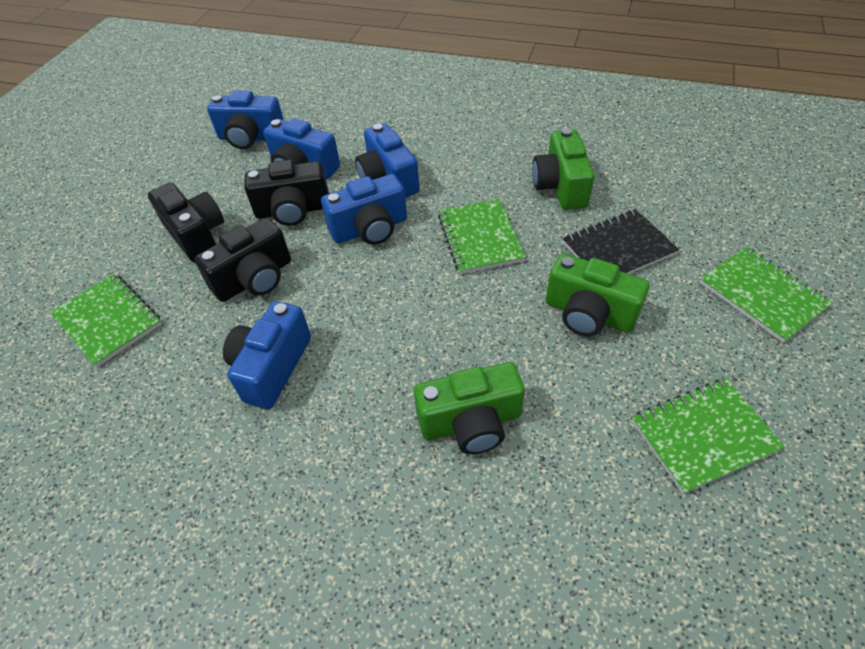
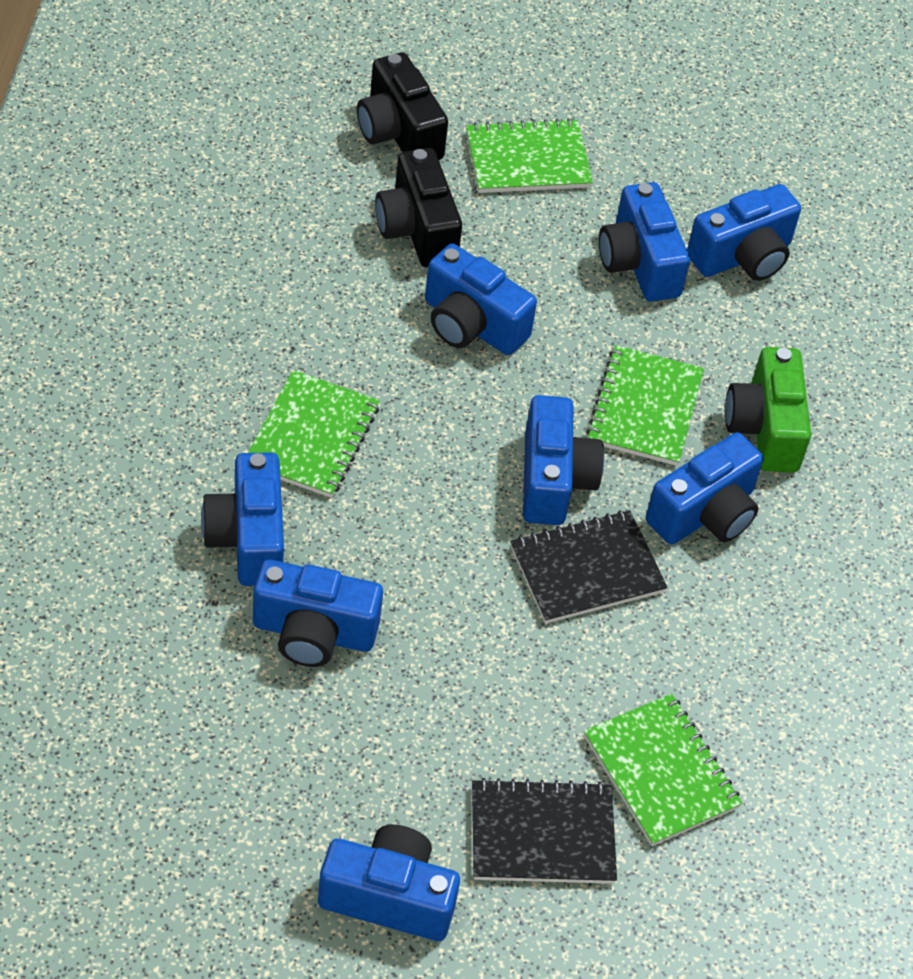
black camera: 3 -> 2
black notebook: 1 -> 2
blue camera: 5 -> 8
green camera: 3 -> 1

